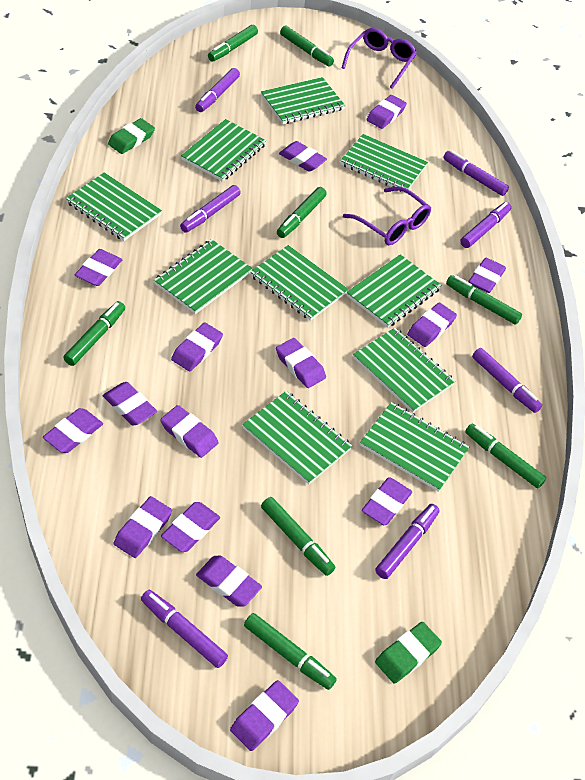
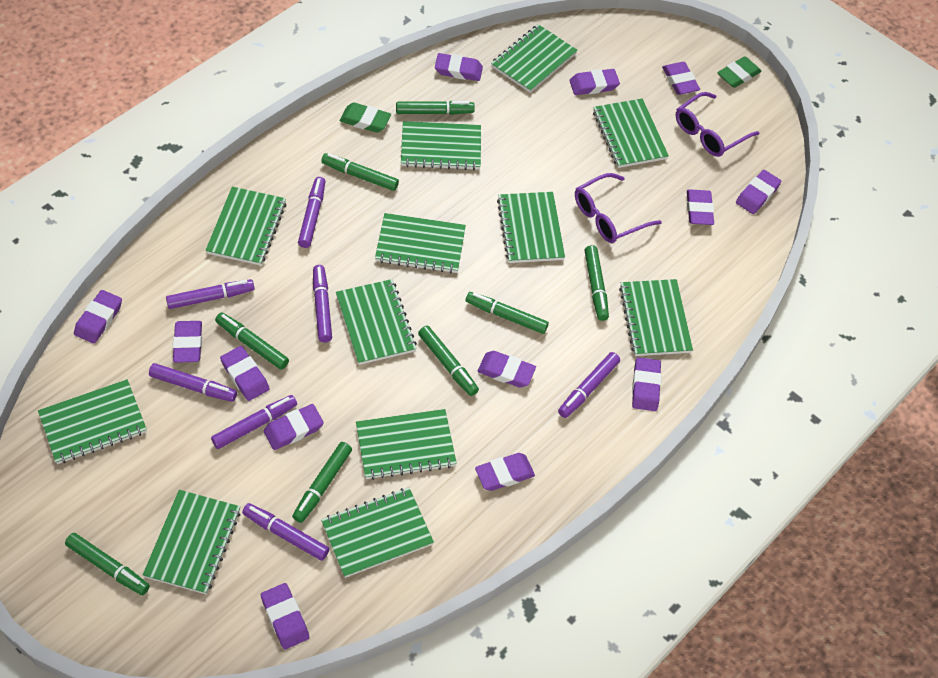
green notebook: 10 -> 12
purple eraser: 15 -> 13

